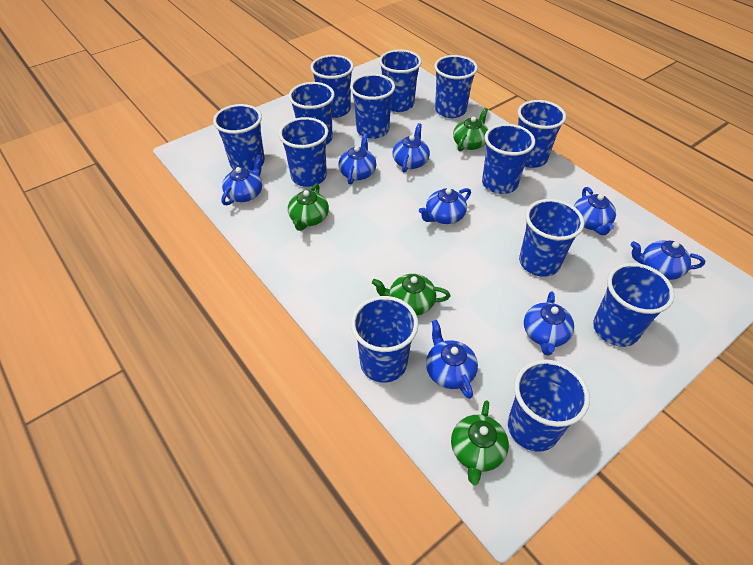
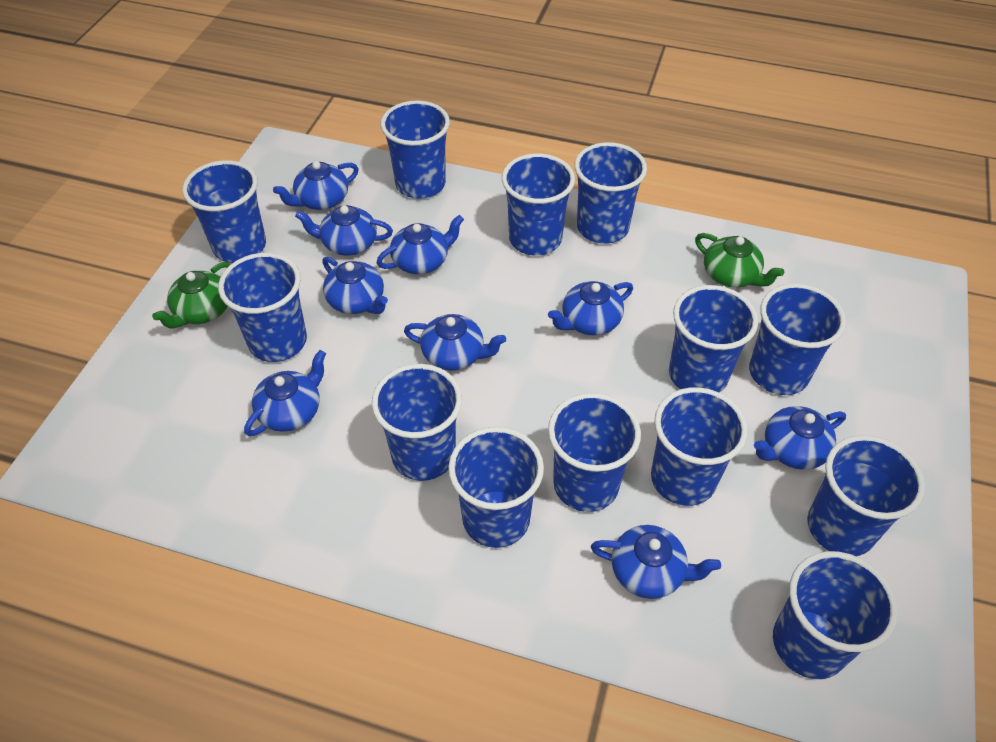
blue teapot: 8 -> 9
green teapot: 4 -> 2

